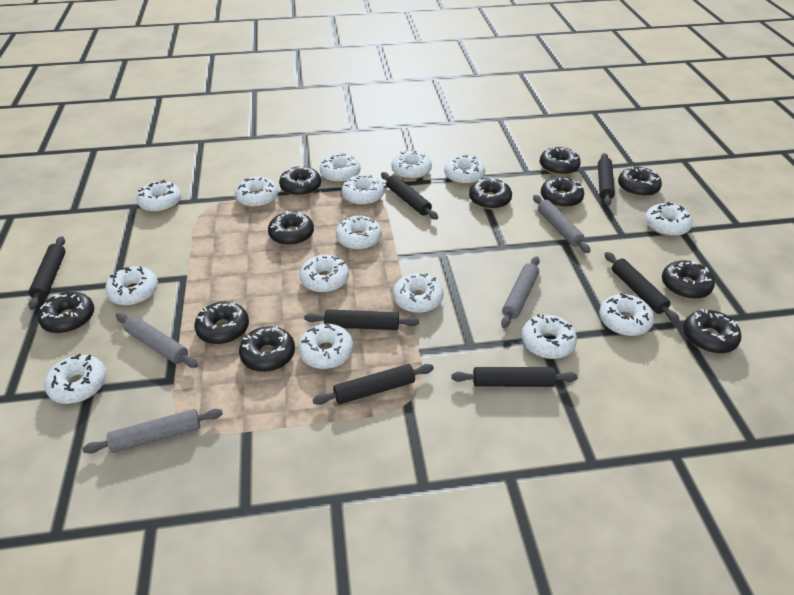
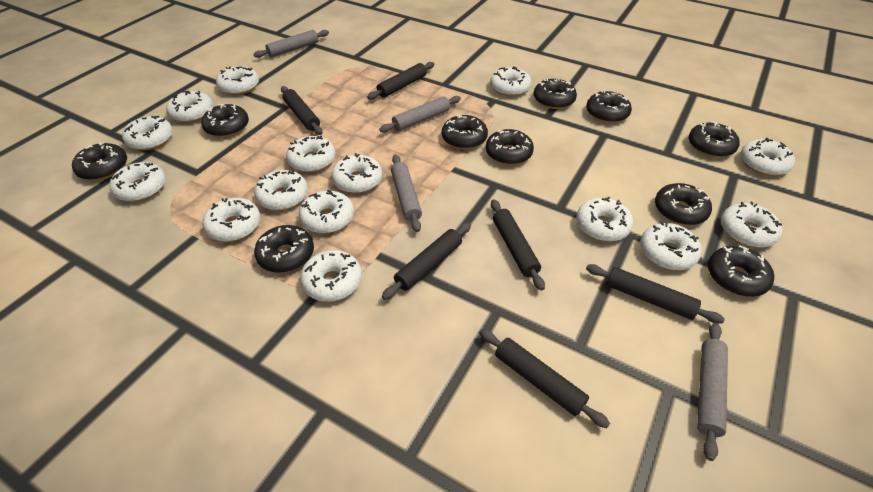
black donut: 11 -> 10
black rolling pin: 7 -> 6

